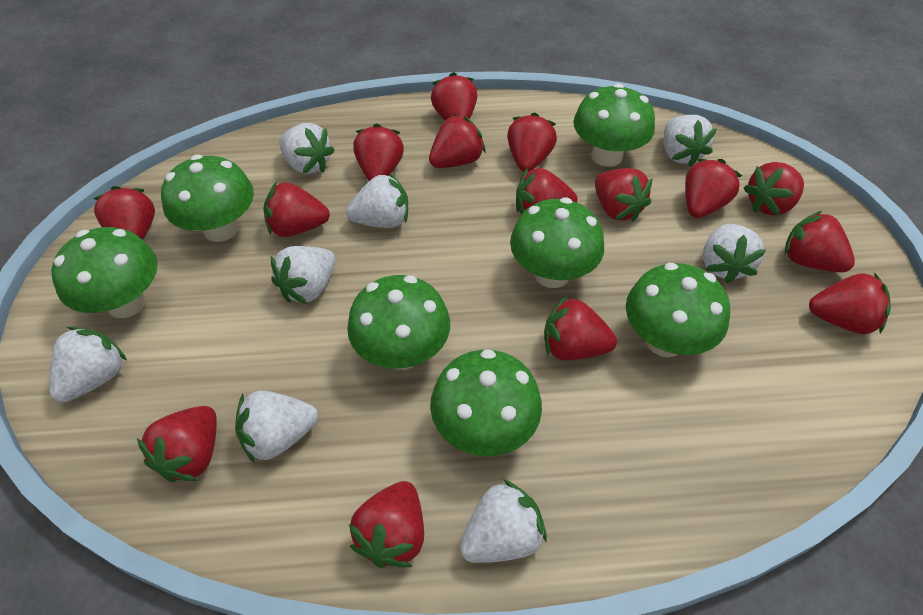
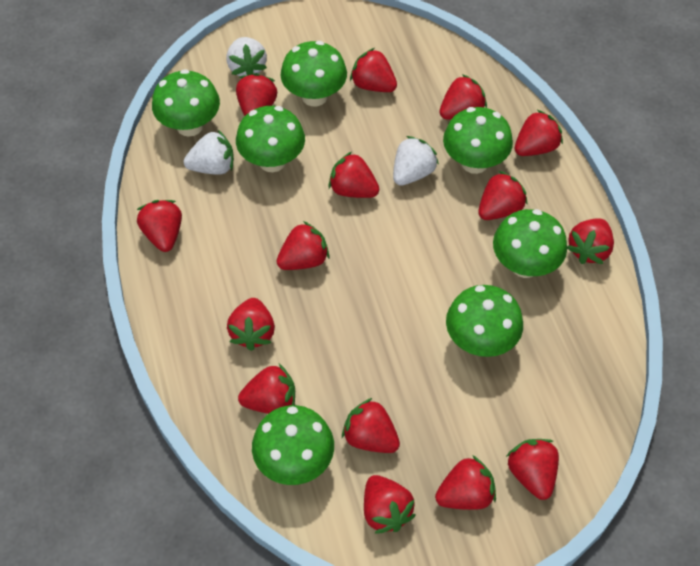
white strawberry: 8 -> 3

